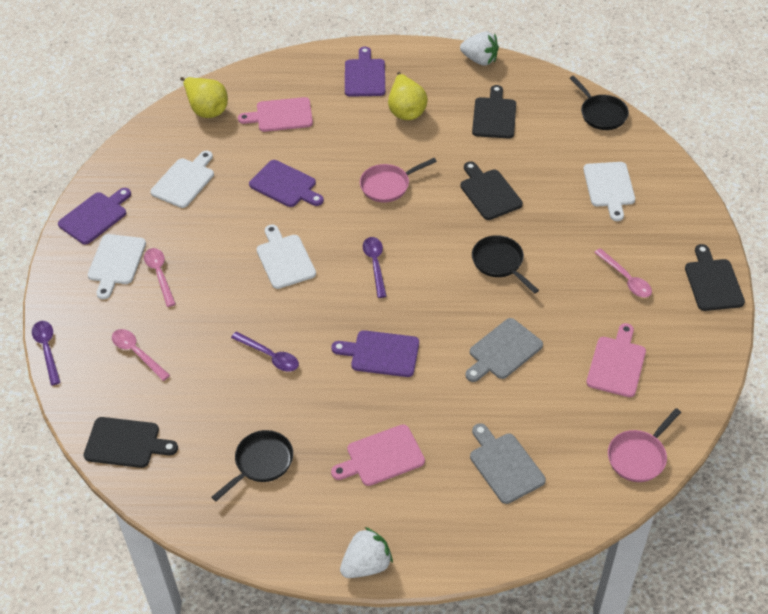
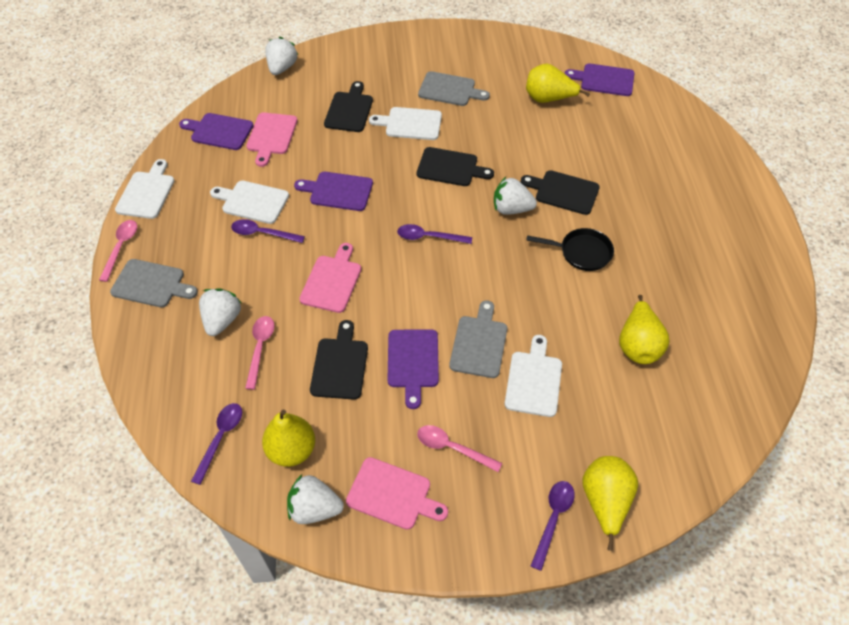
black pan: 3 -> 1
grey cutting board: 2 -> 3
pink pan: 2 -> 0
purple spoon: 3 -> 4
white strawberry: 2 -> 4
yellow pear: 2 -> 4

